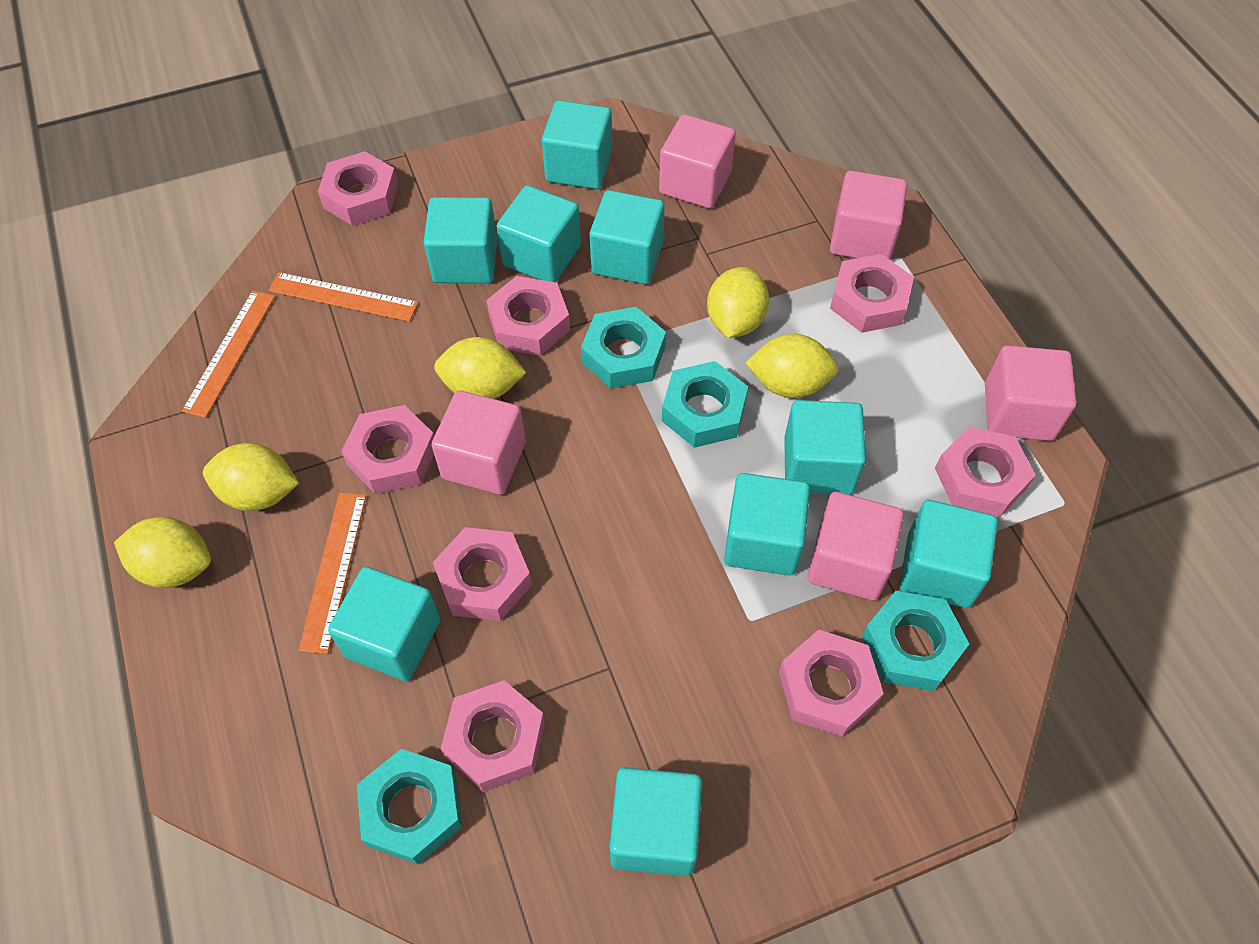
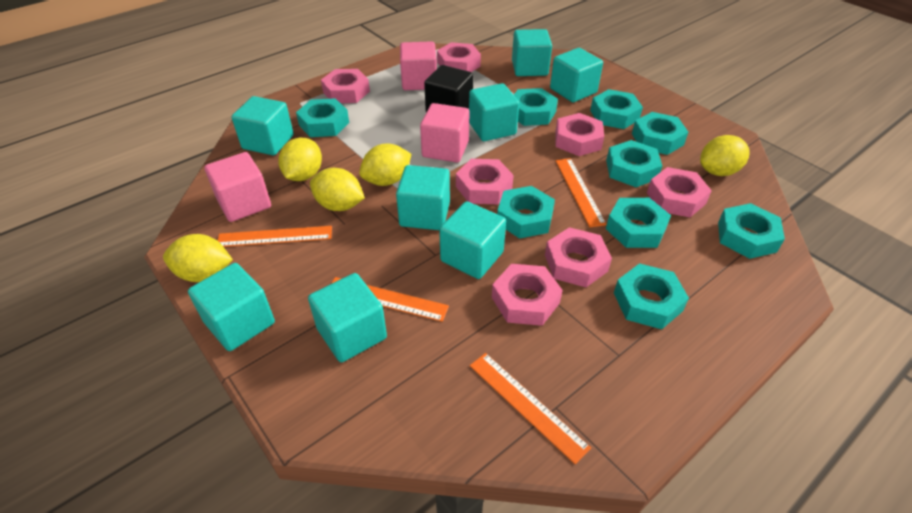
black cube: 0 -> 1
orange ruler: 3 -> 4
pink cube: 5 -> 3
pink nut: 8 -> 7
turquoise cube: 9 -> 8
turquoise nut: 4 -> 9

